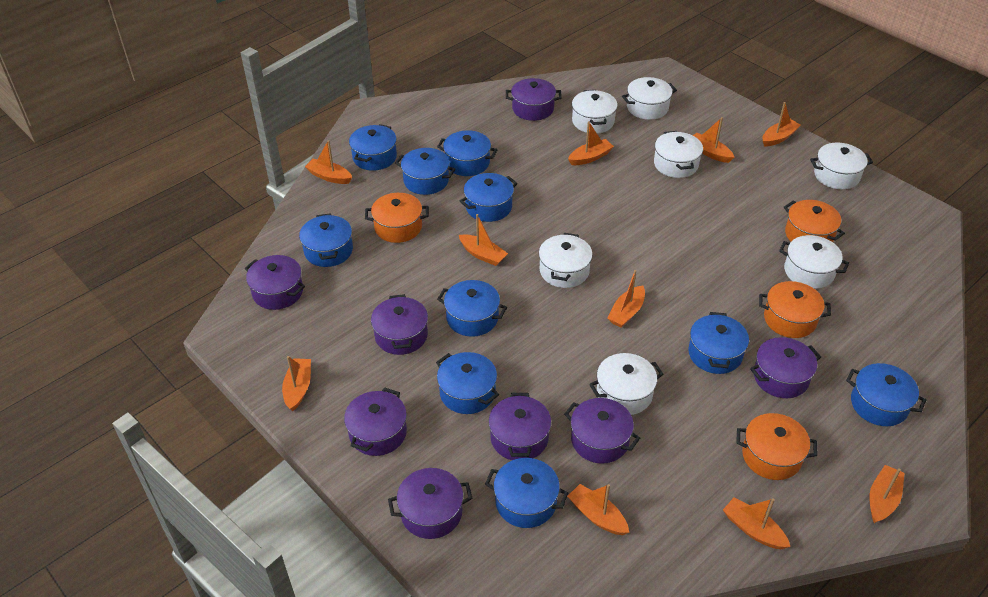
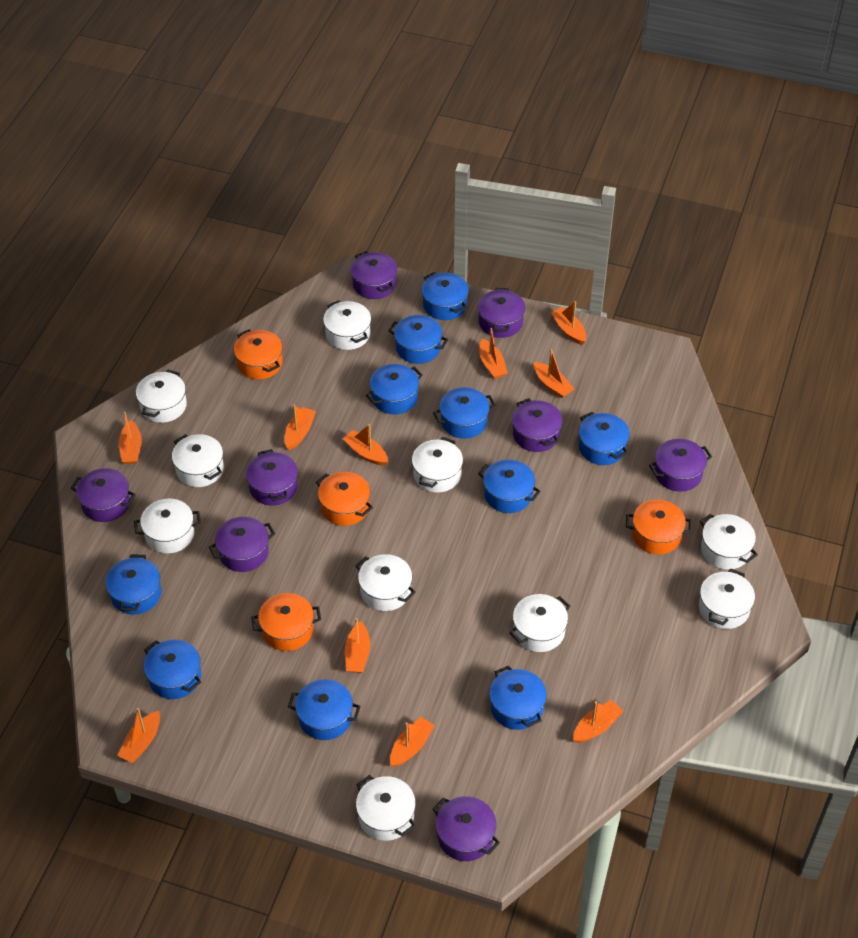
white pot: 7 -> 10

